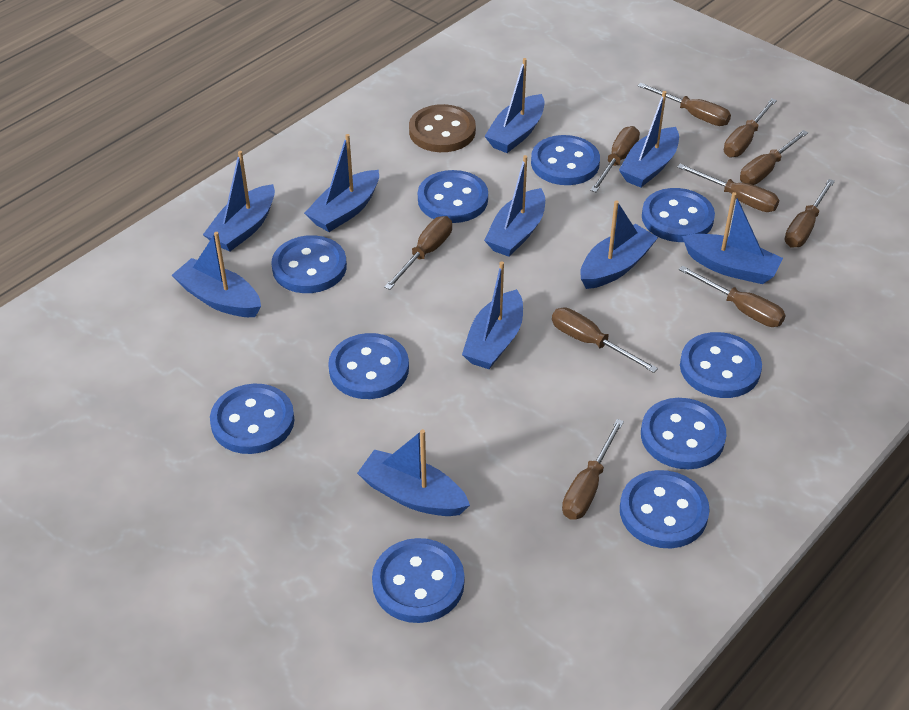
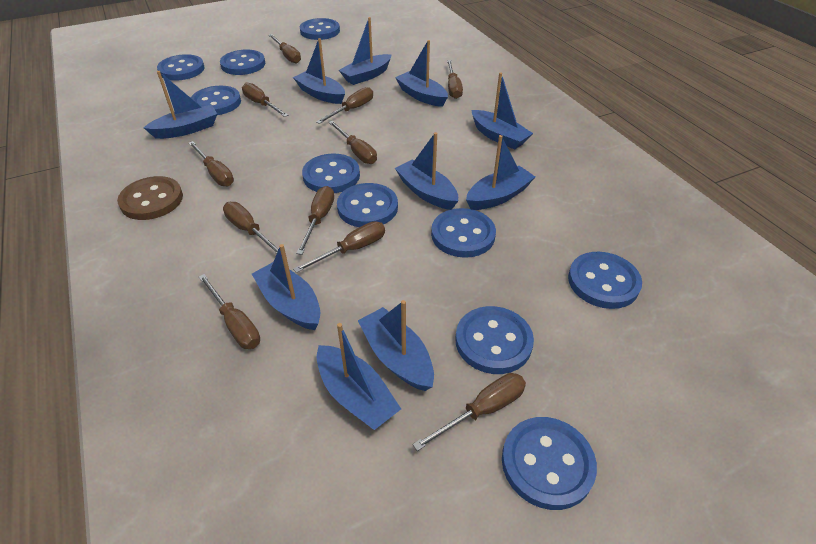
brown screwdriver: 10 -> 11

